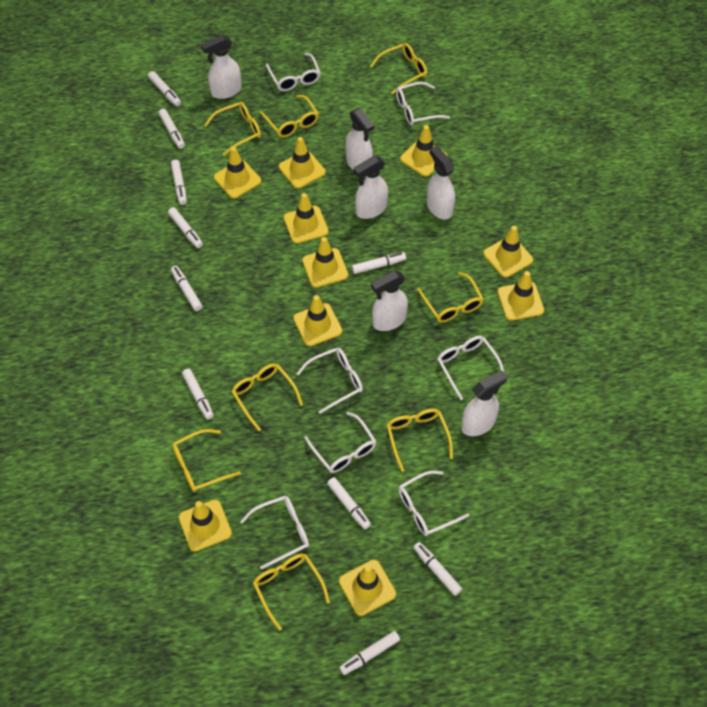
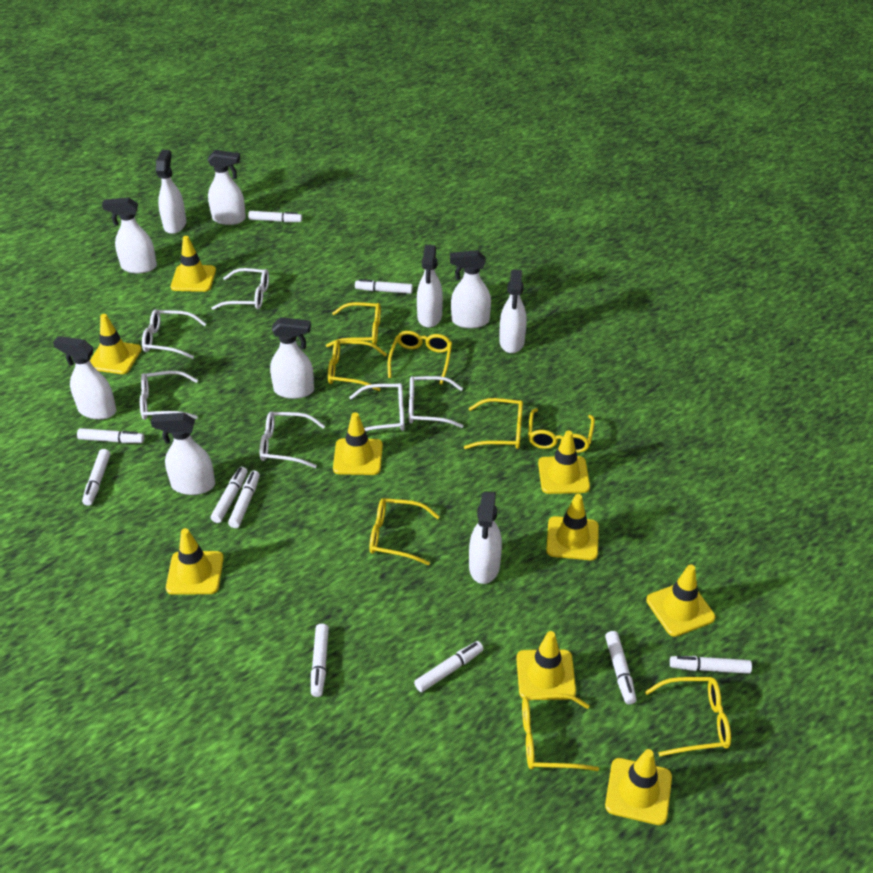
white glasses: 7 -> 6
white spray bottle: 6 -> 10
yellow traffic cone: 10 -> 9

